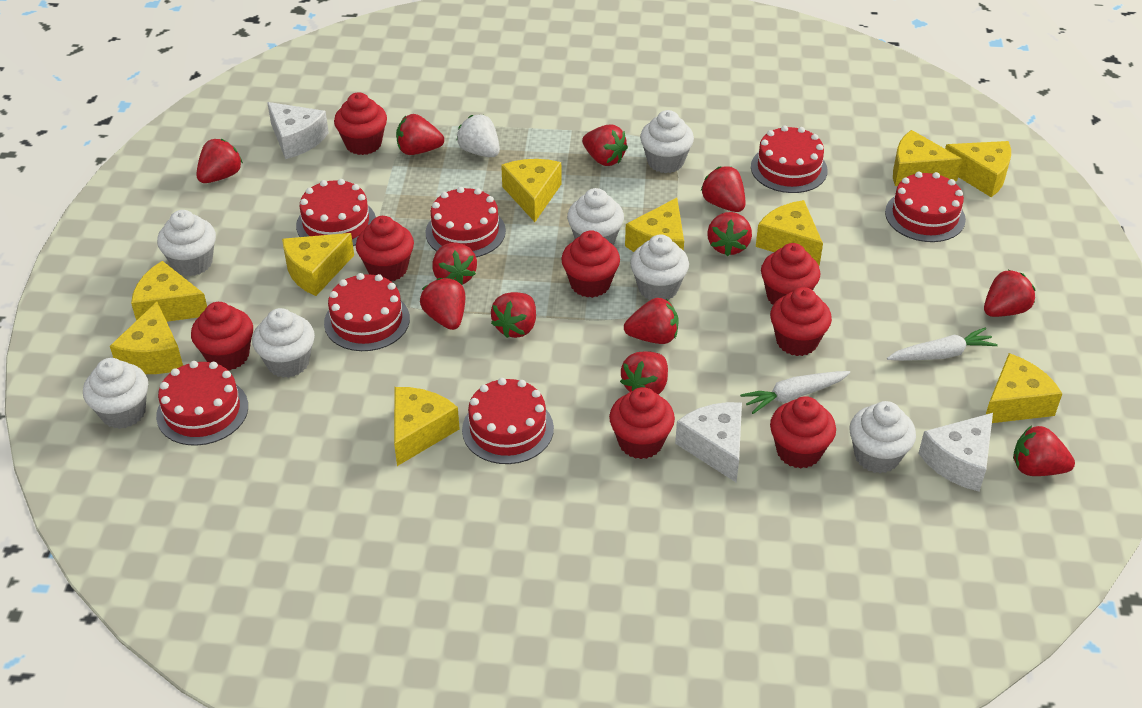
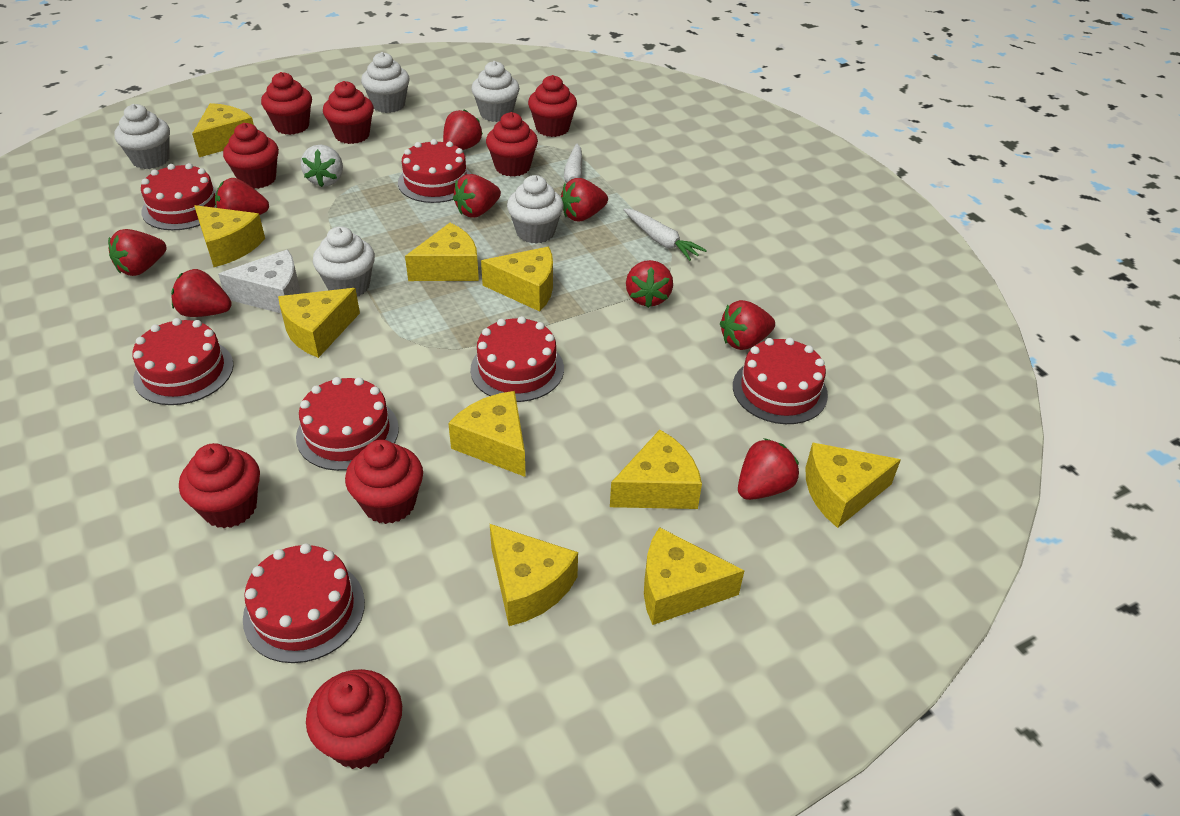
red strawberry: 12 -> 9
white cheese: 3 -> 1
white cupcake: 7 -> 5

